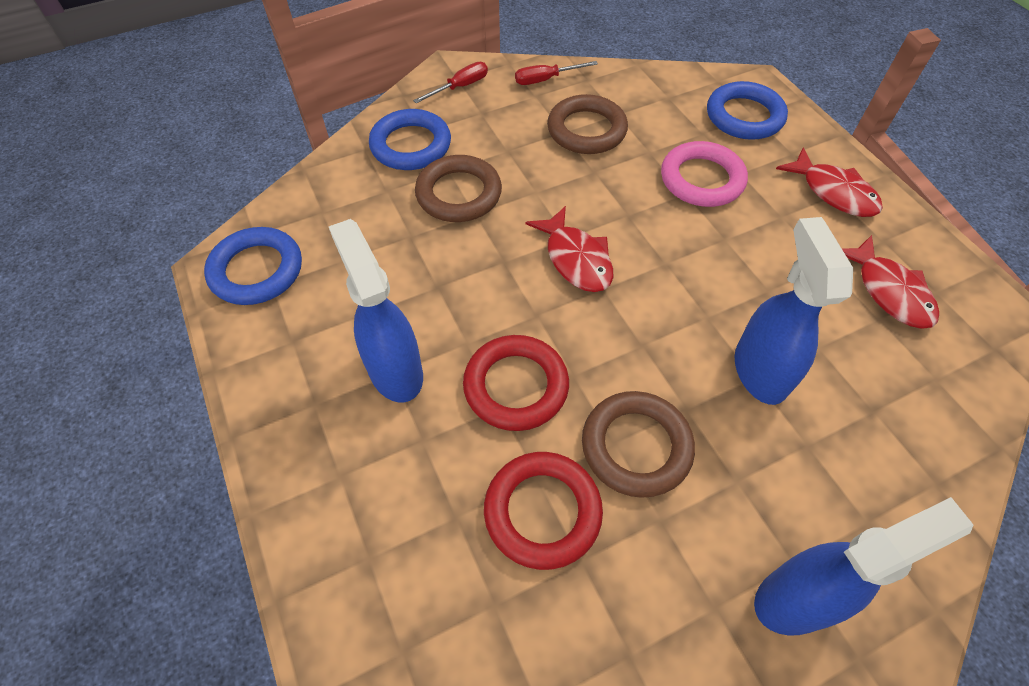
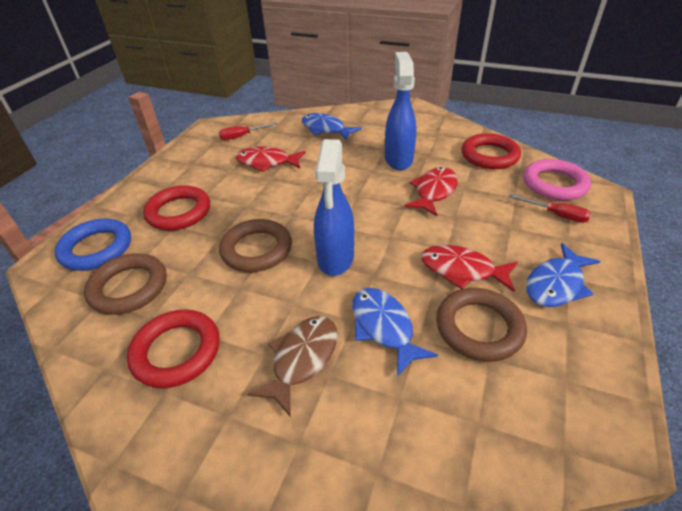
blue fish: 0 -> 3
blue ring: 3 -> 1
blue spray bottle: 3 -> 2
brown fish: 0 -> 1
red ring: 2 -> 3

